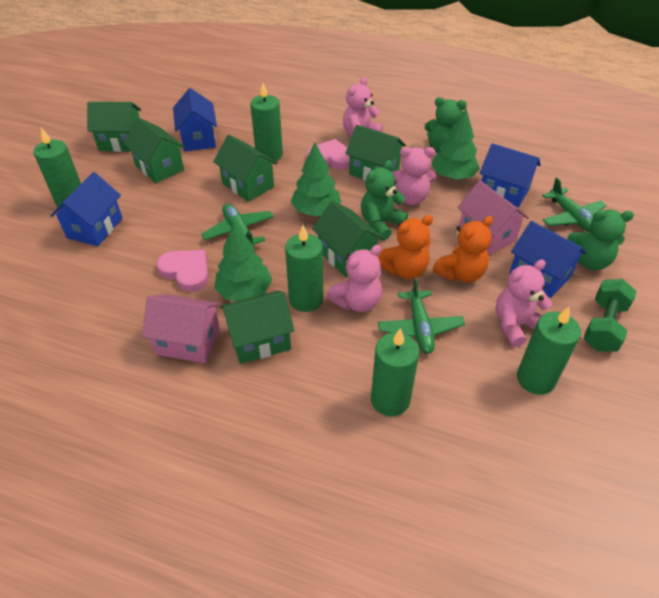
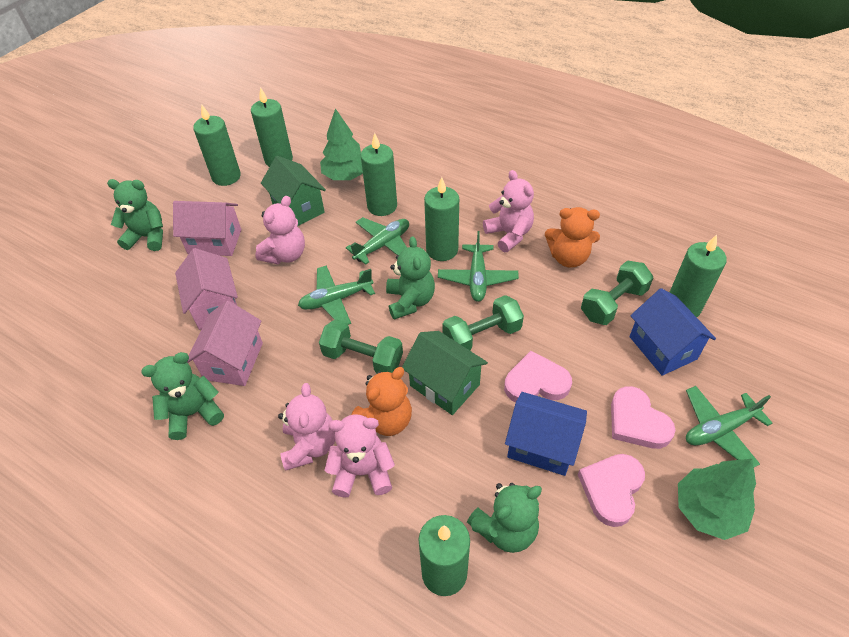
blue house: 4 -> 2
green candle: 5 -> 6
green dumbbell: 1 -> 3
green house: 6 -> 2
green plane: 3 -> 4
green teddy bear: 3 -> 4
green tree: 3 -> 2
pink heart: 2 -> 3
pink house: 2 -> 3

